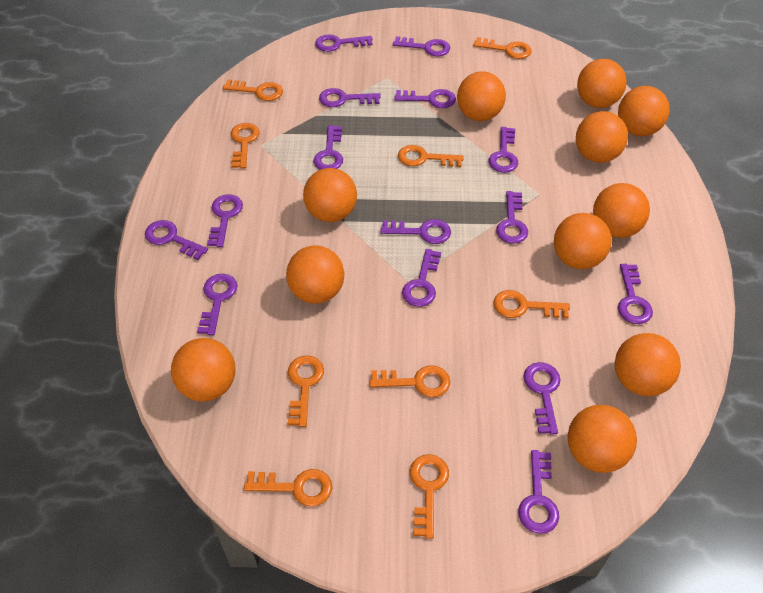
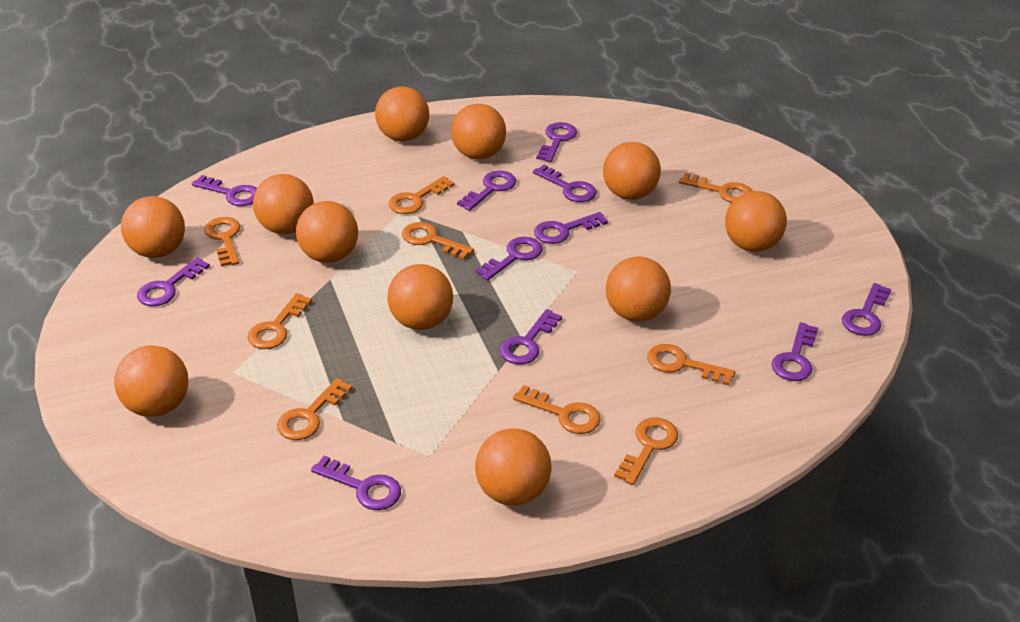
purple key: 15 -> 11

